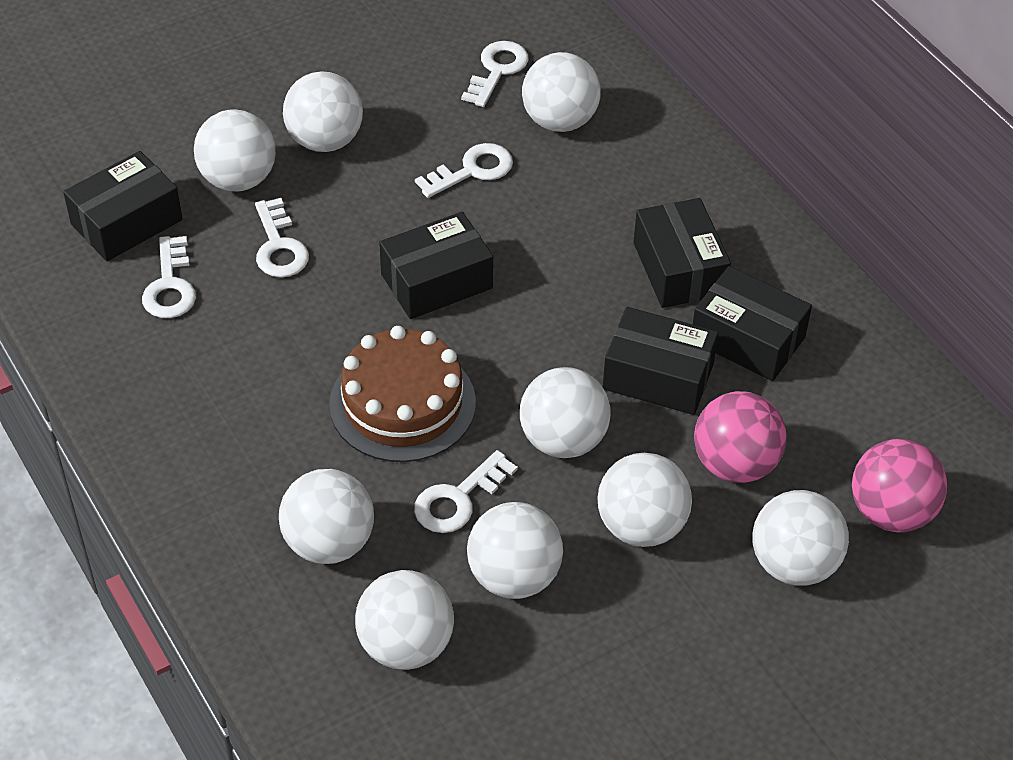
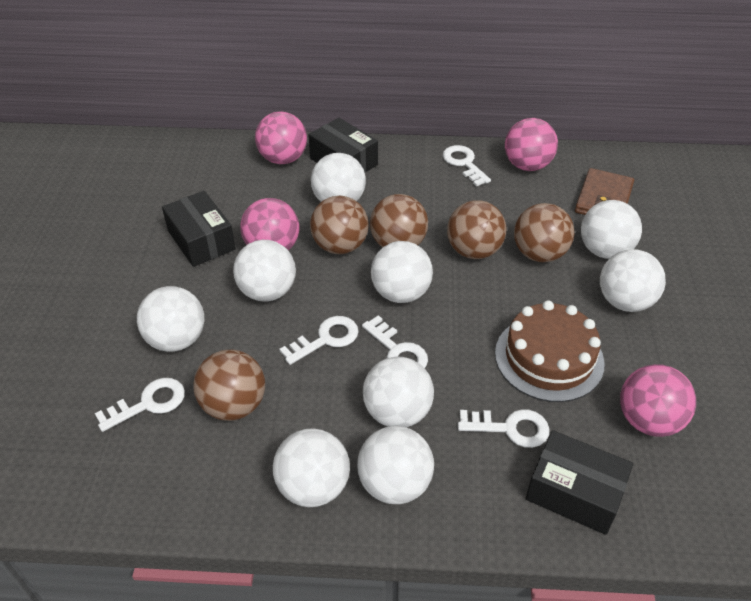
black box: 5 -> 3
brown ball: 0 -> 5
brown wallet: 0 -> 1
pink ball: 2 -> 4

